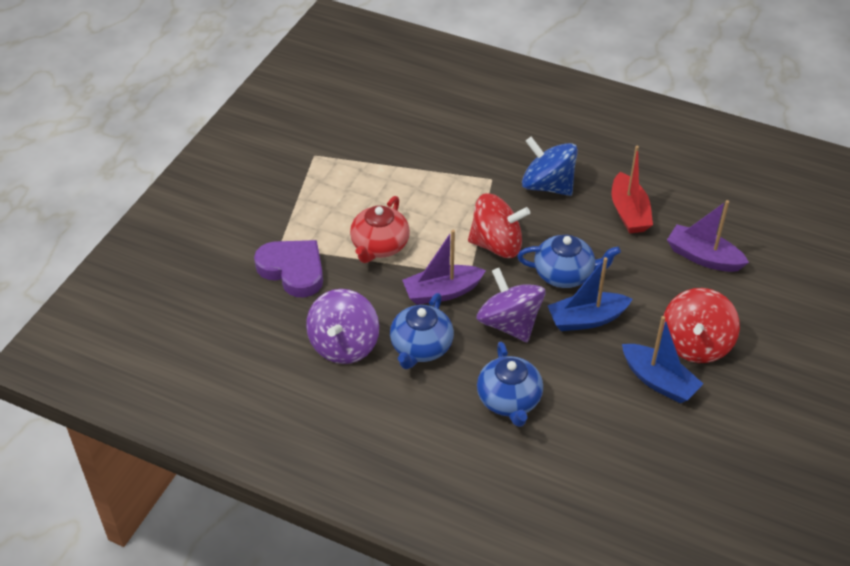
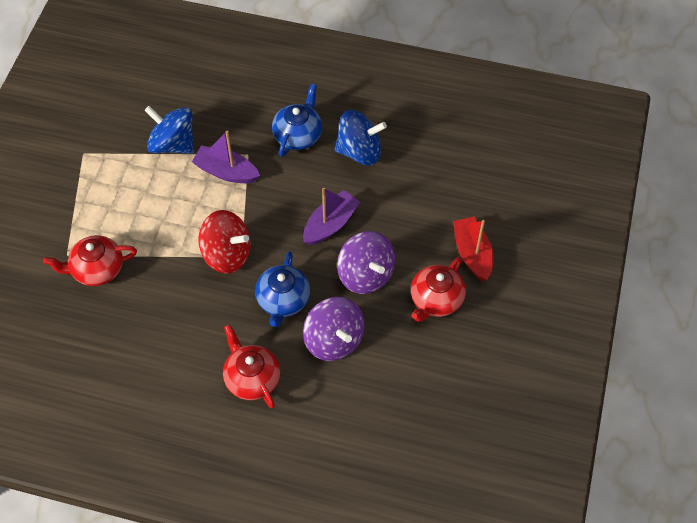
blue boat: 2 -> 0
blue spinning top: 1 -> 2
blue teapot: 3 -> 2
purple heart: 1 -> 0
red spinning top: 2 -> 1
red teapot: 1 -> 3

